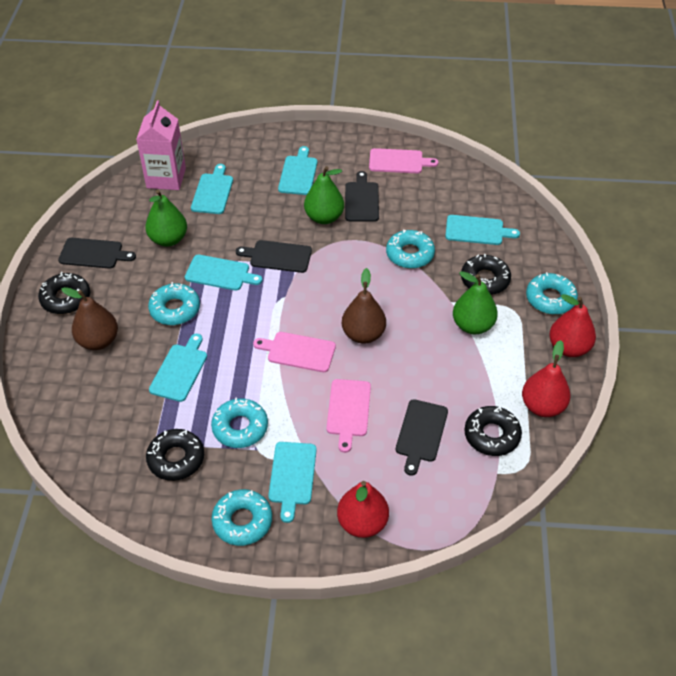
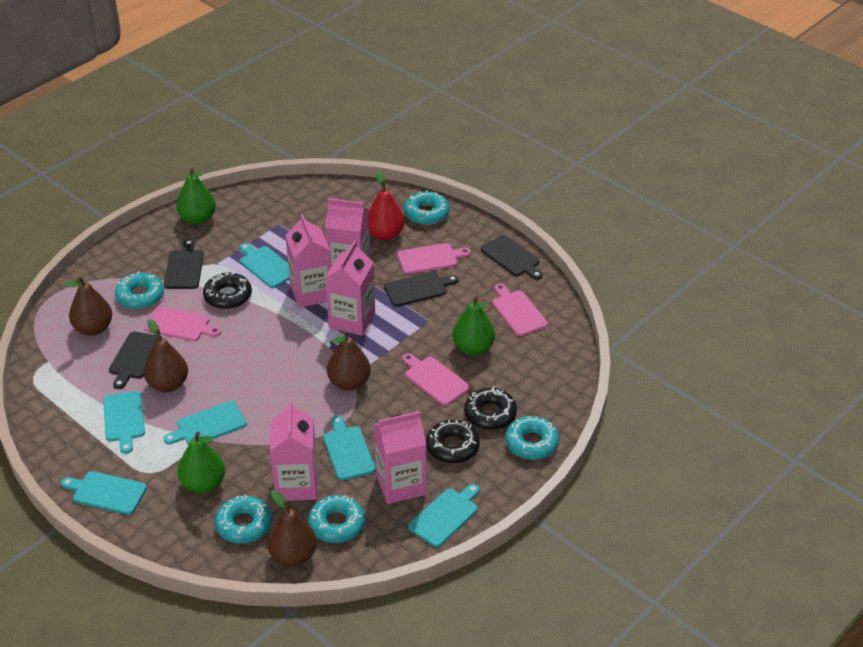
black donut: 4 -> 3
brown pear: 2 -> 4
pink carton: 1 -> 5
pink cutting board: 3 -> 4
red pear: 3 -> 1

